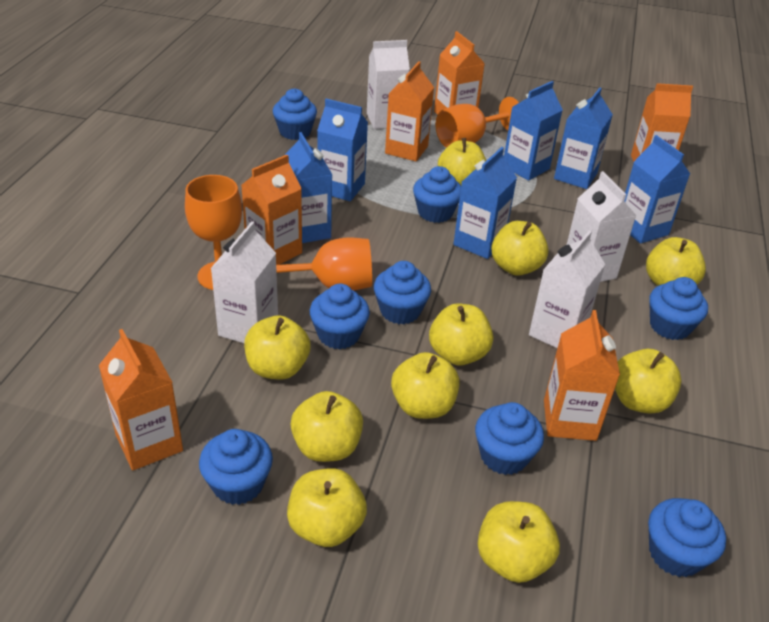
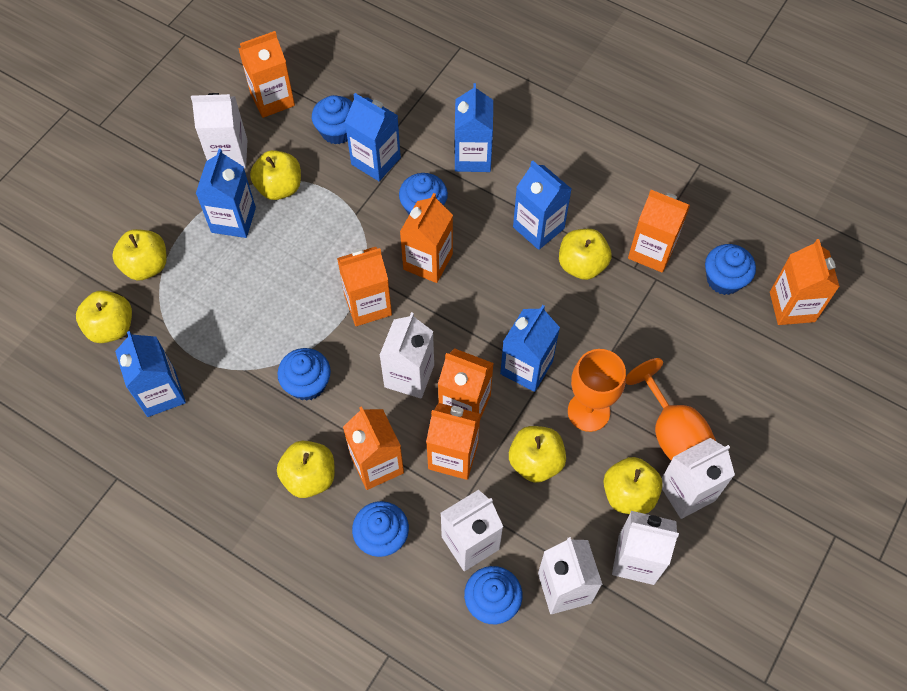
blue cupcake: 8 -> 6
orange carton: 6 -> 8
orange goblet: 3 -> 2
white carton: 4 -> 6
yellow apple: 10 -> 7

